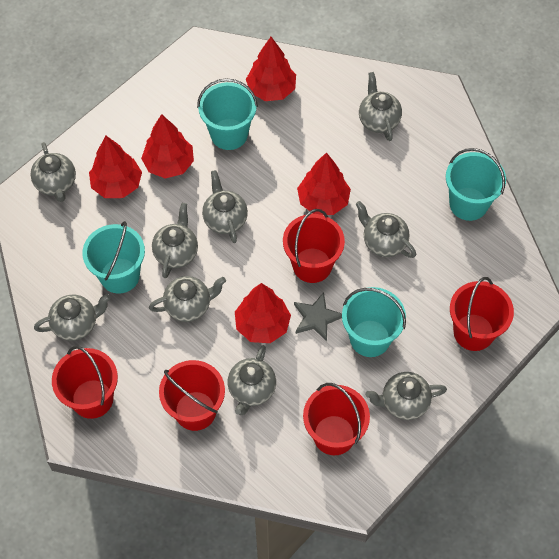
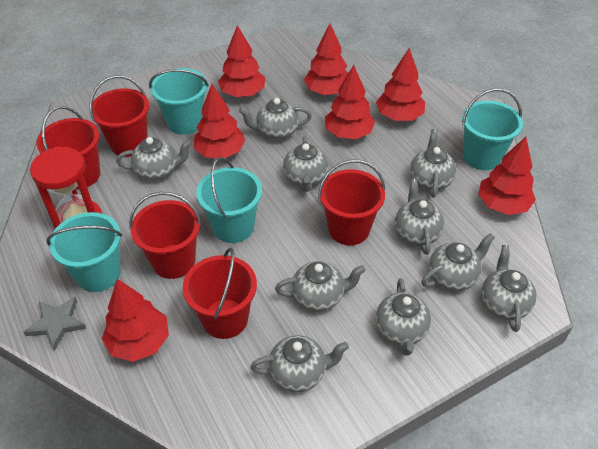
grey teapot: 9 -> 10
red hourglass: 0 -> 1
red tree: 5 -> 7

